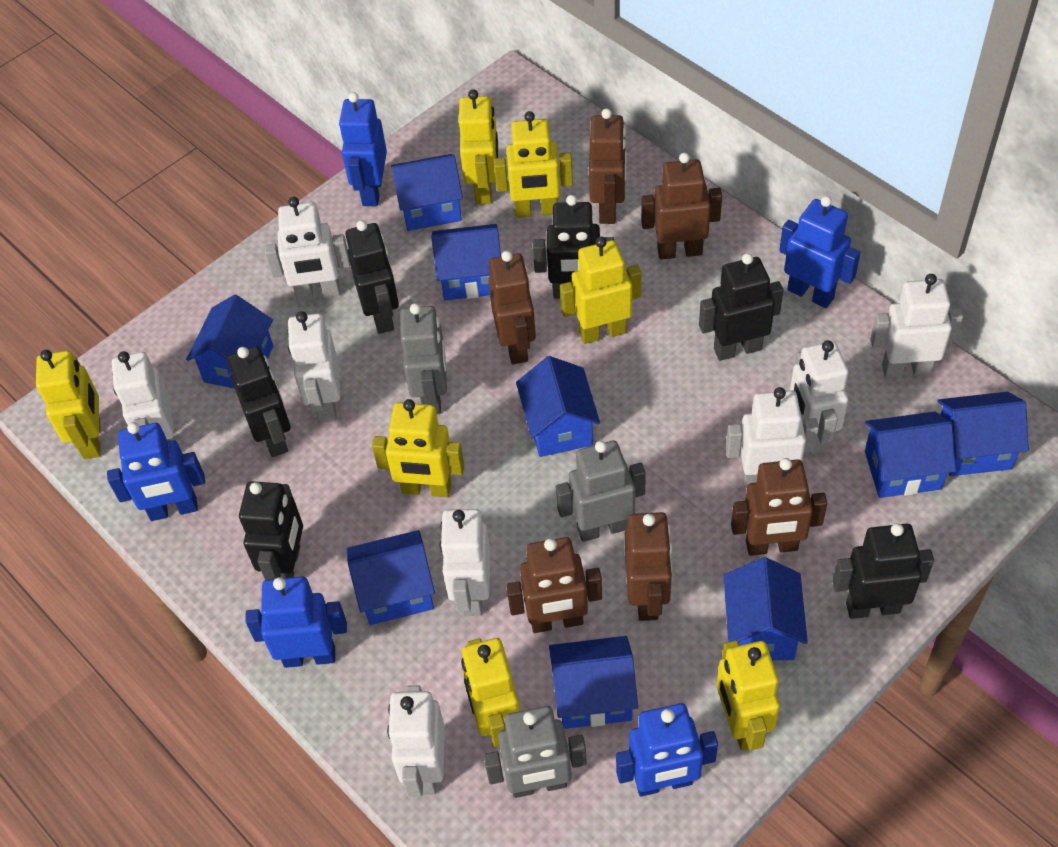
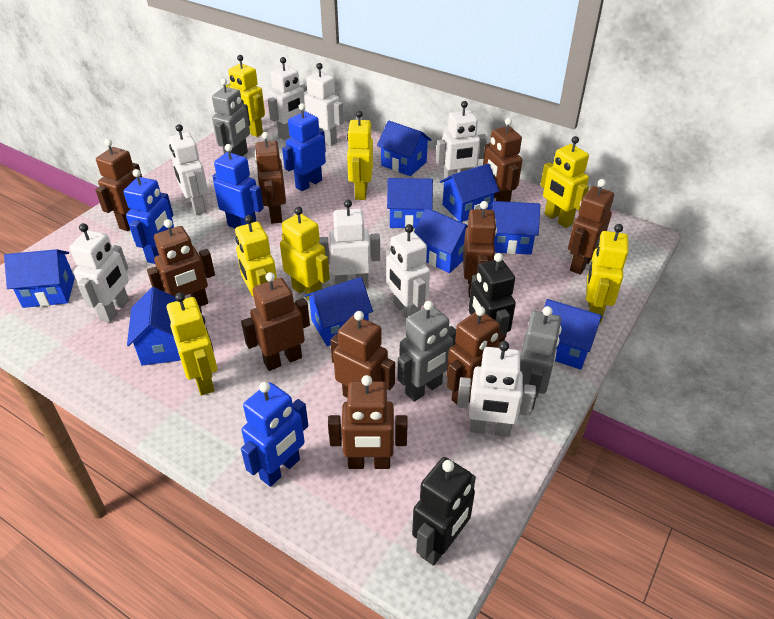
black robot: 6 -> 2
blue robot: 5 -> 4
brown robot: 6 -> 10

